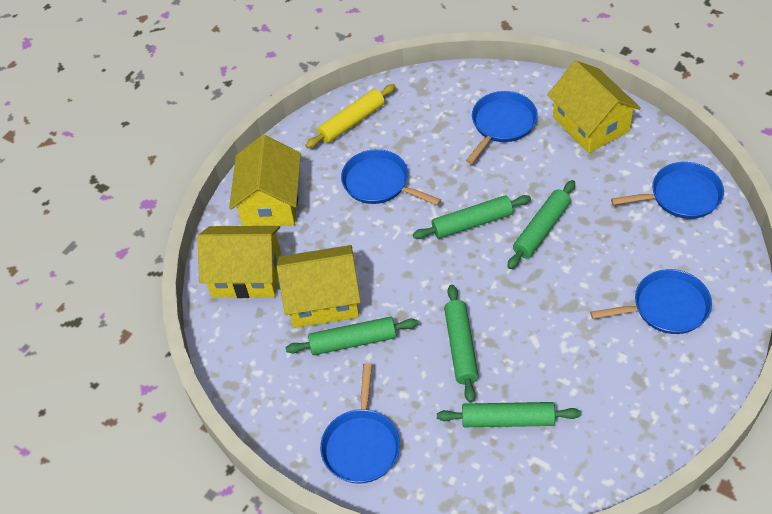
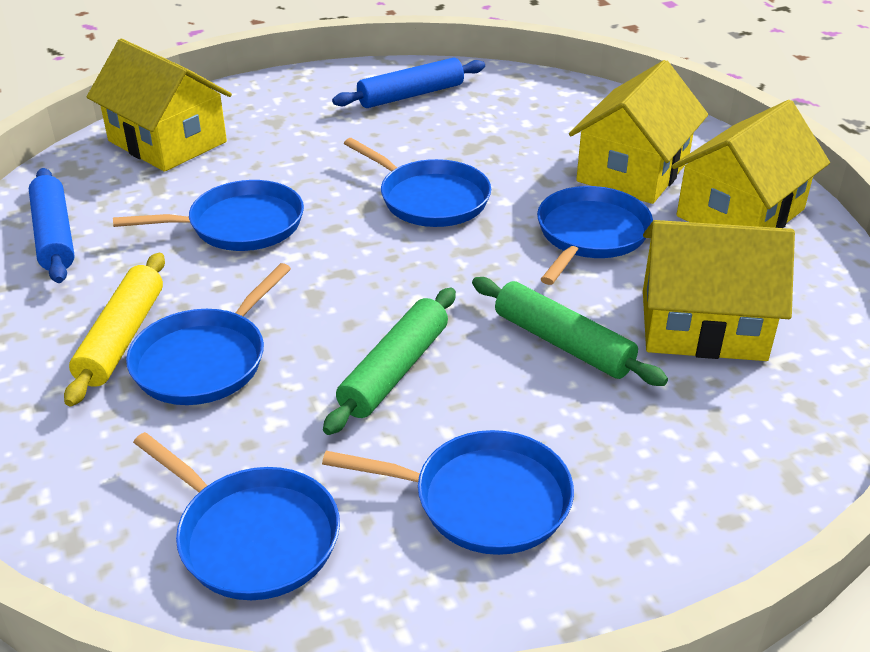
blue pan: 5 -> 6
blue rolling pin: 0 -> 2
green rolling pin: 5 -> 2

